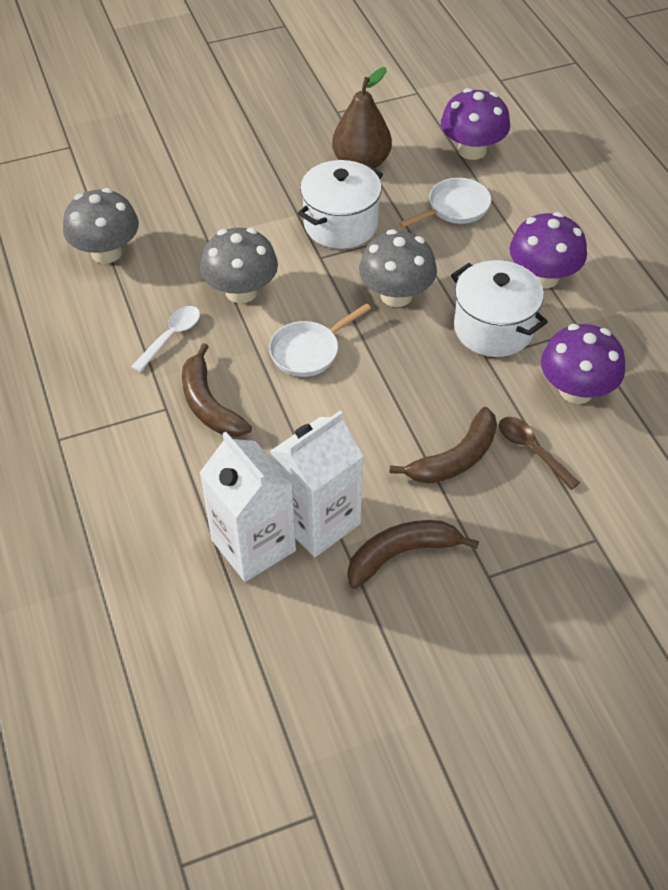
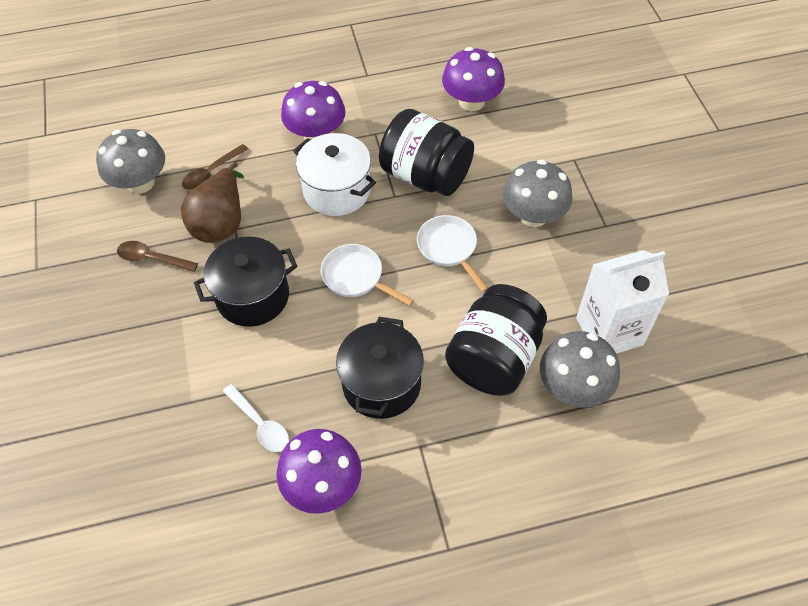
black jar: 0 -> 2
black pot: 0 -> 2
brown banana: 3 -> 0
brown spoon: 1 -> 2
white carton: 2 -> 1
white pot: 2 -> 1

